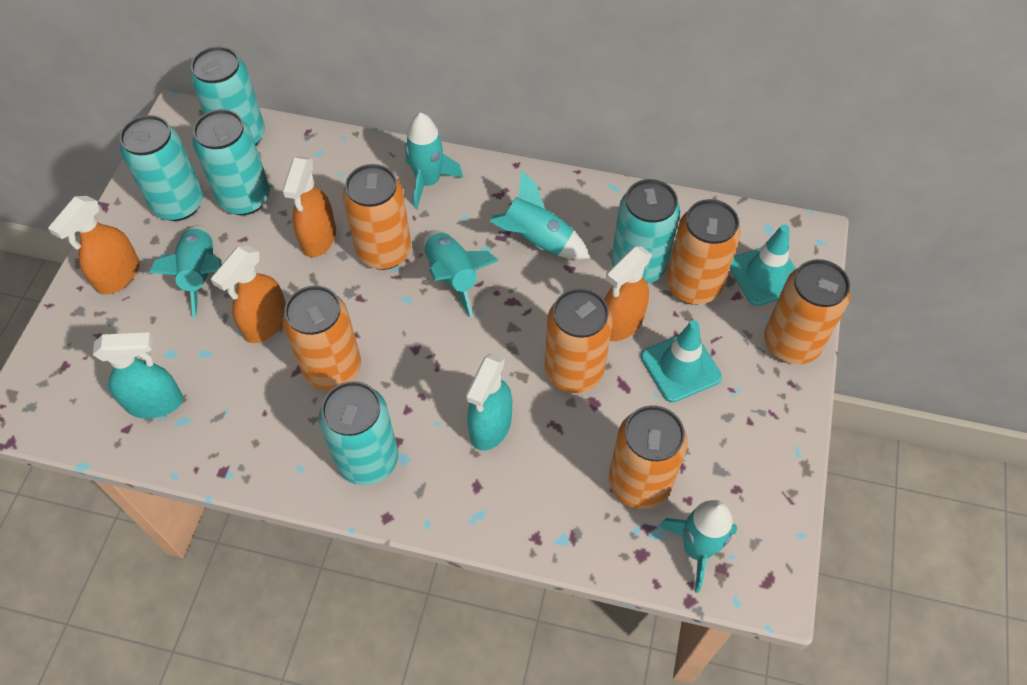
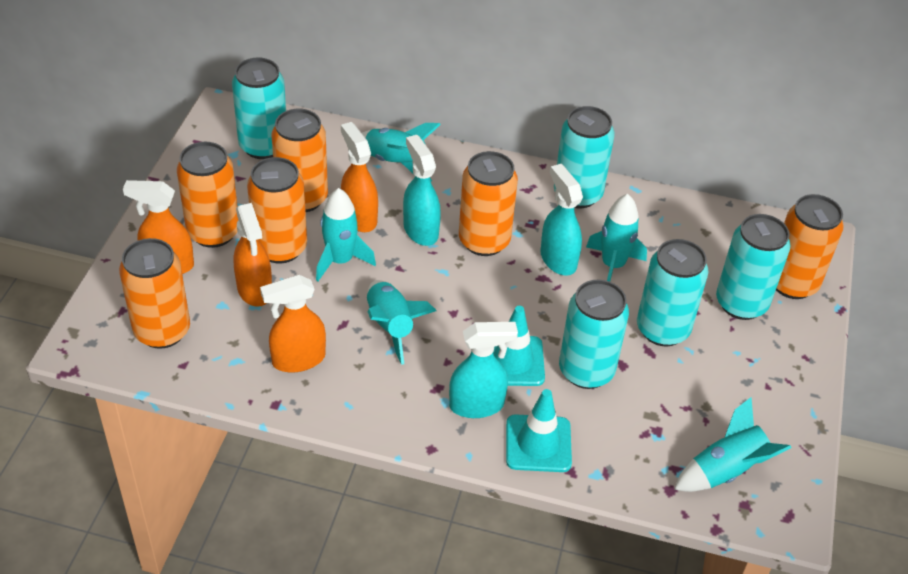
turquoise spray bottle: 2 -> 3

